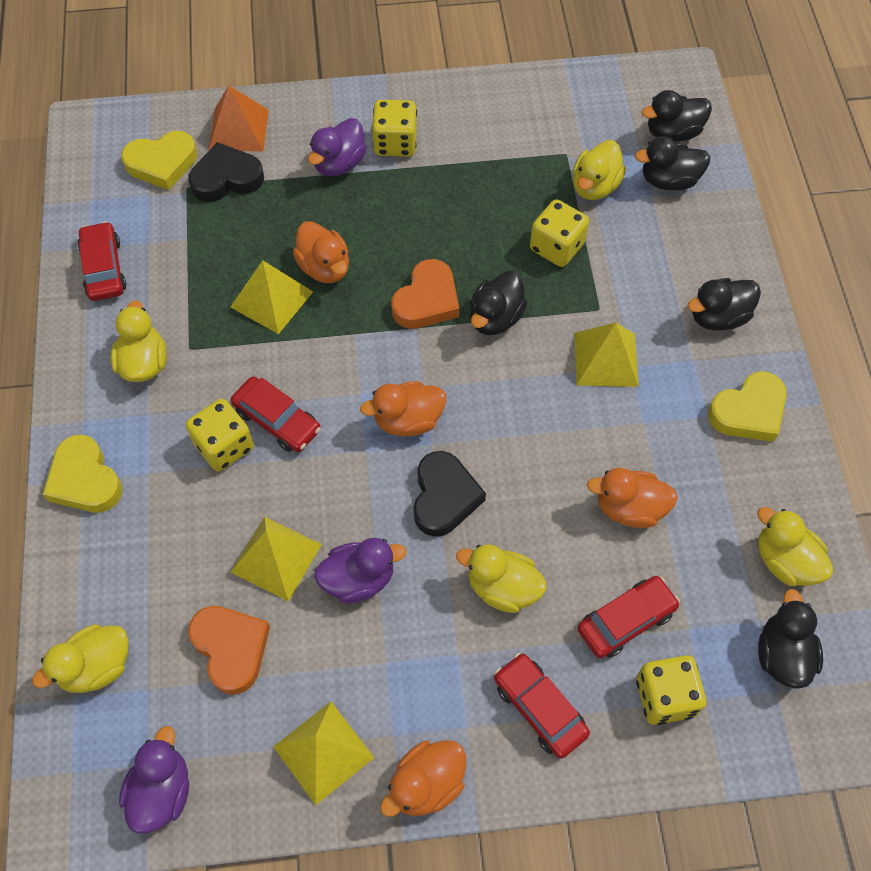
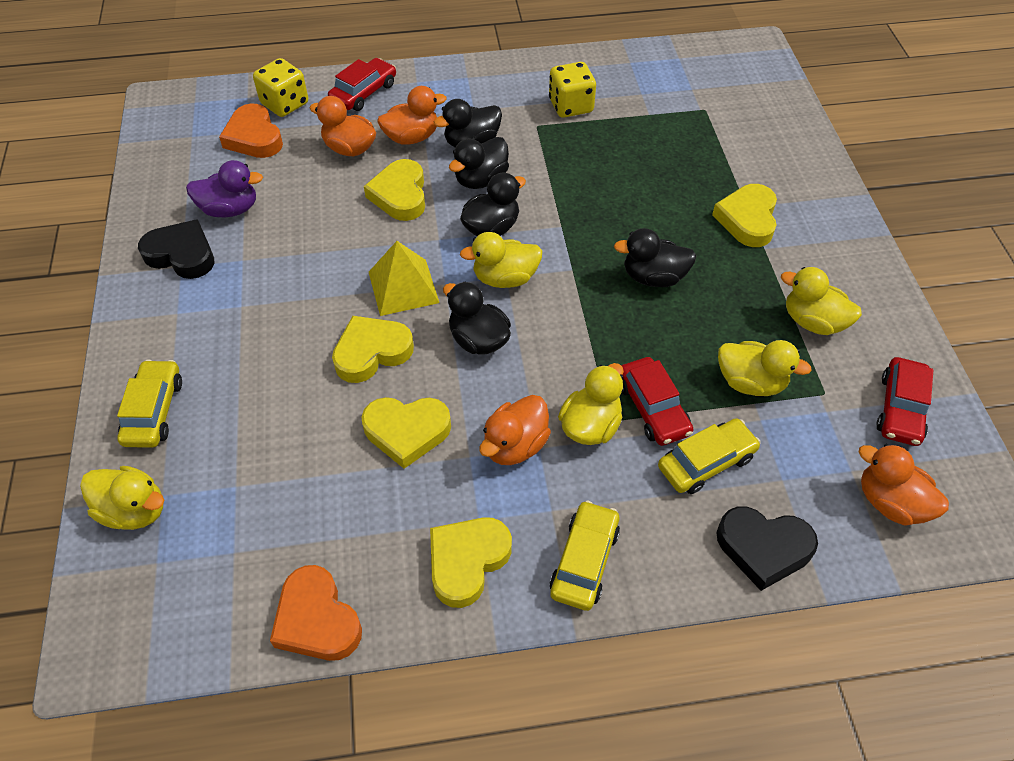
orange pyramid: 1 -> 0
purple duck: 3 -> 1
red car: 4 -> 3
yellow car: 0 -> 3
yellow dice: 4 -> 2
yellow heart: 3 -> 5
yellow pyramid: 4 -> 1

